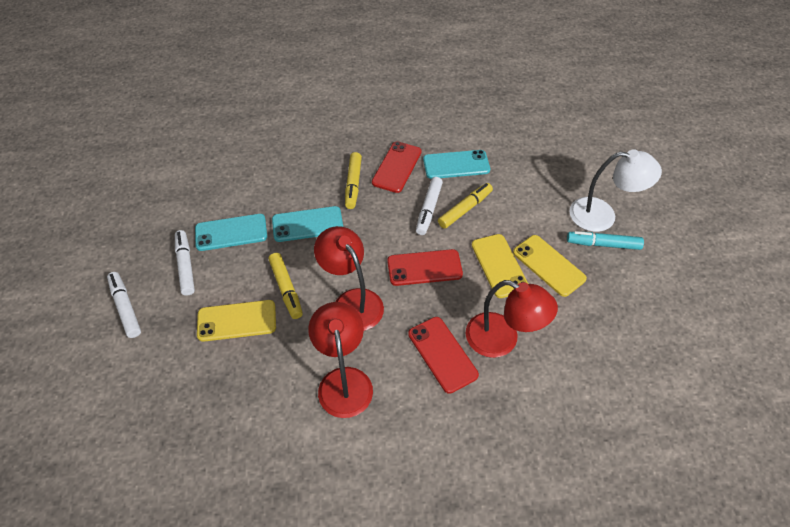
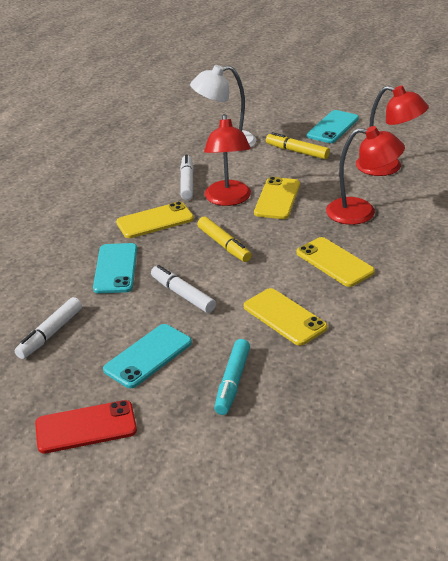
red phone: 3 -> 1
yellow marker: 3 -> 2
yellow phone: 3 -> 4

